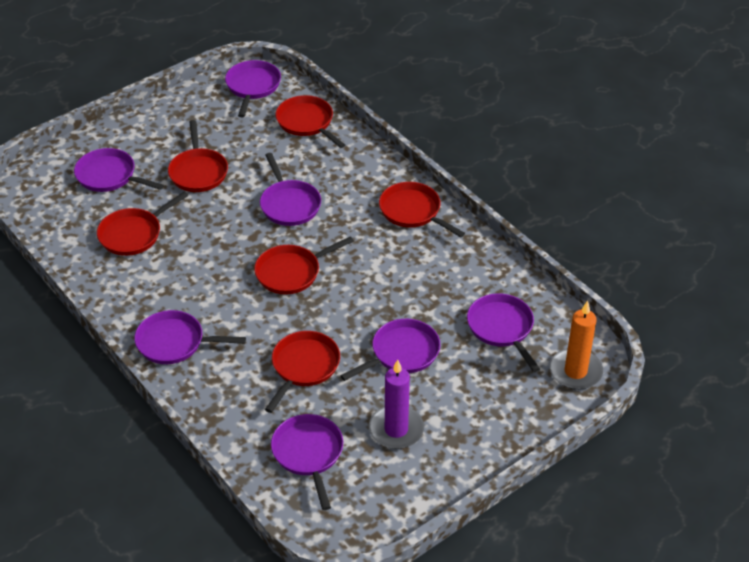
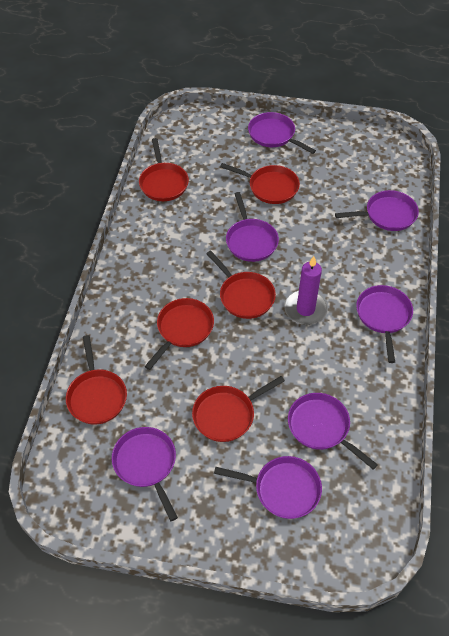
orange candle: 1 -> 0

